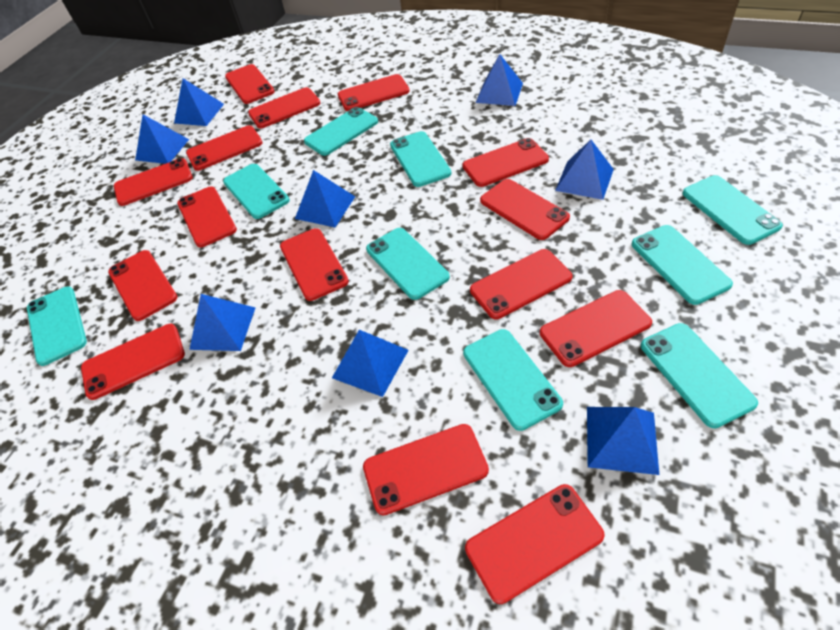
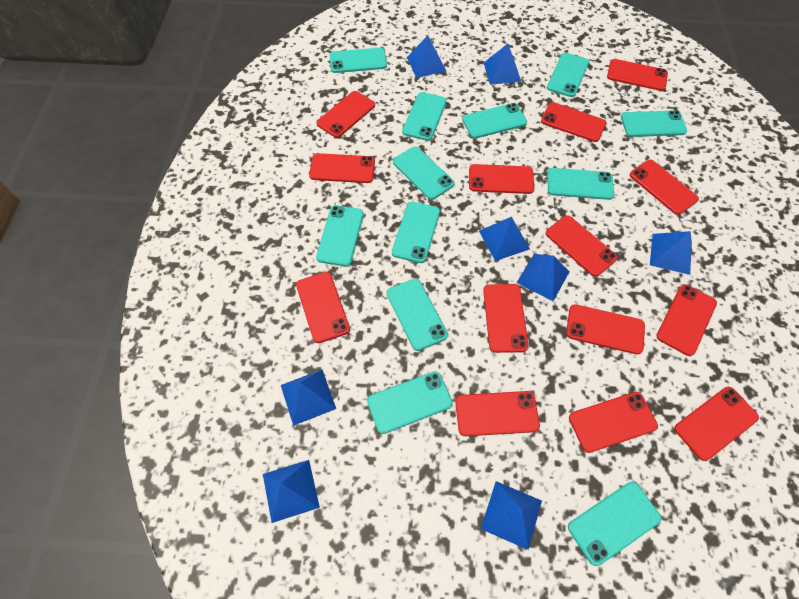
red phone: 15 -> 14
turquoise phone: 9 -> 12

